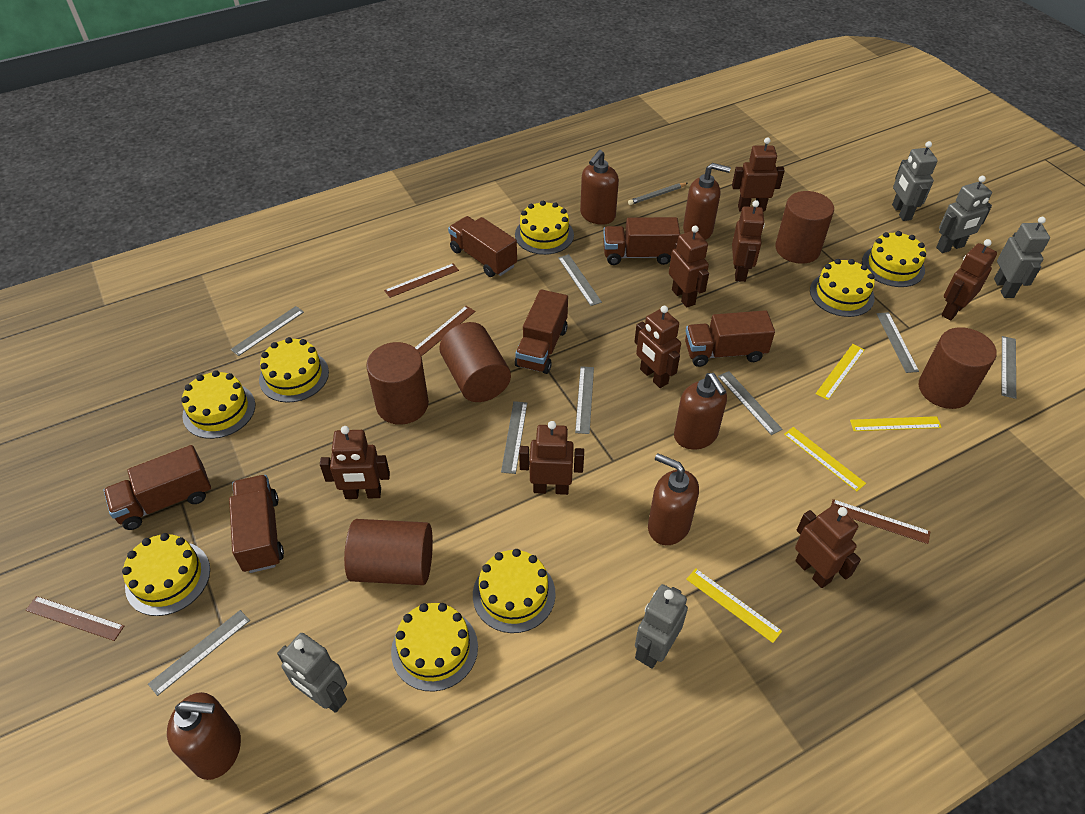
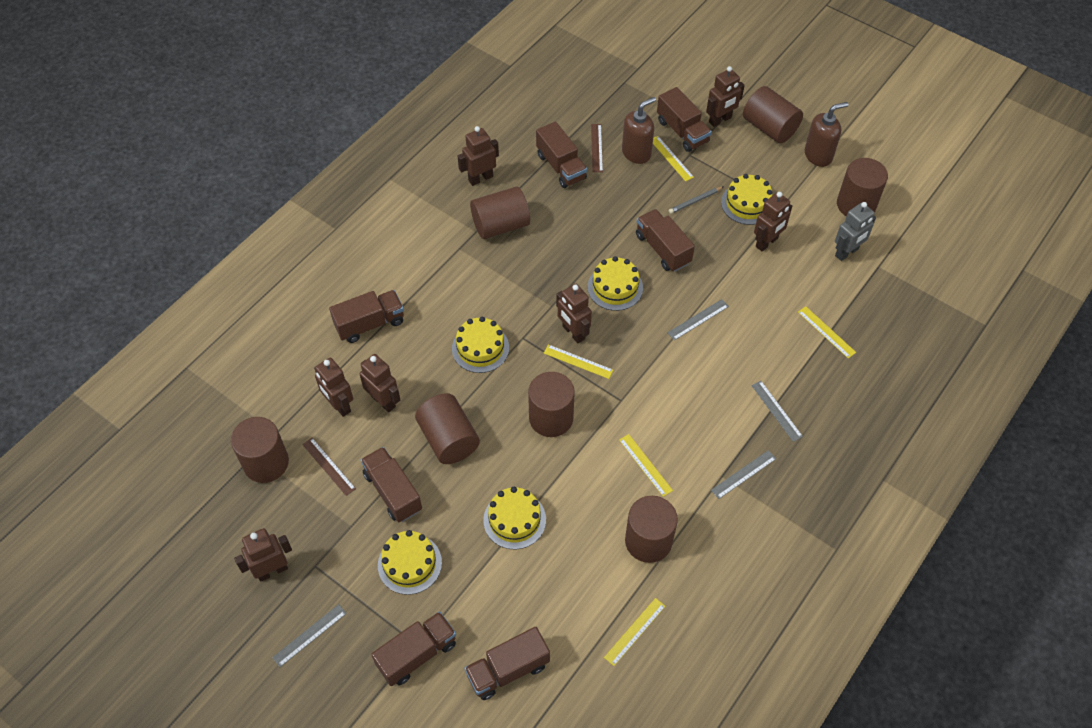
brown cylinder: 5 -> 7
brown robot: 8 -> 7
brown ruler: 4 -> 2
brown soap dispenser: 5 -> 2
brown truck: 6 -> 7
grey robot: 5 -> 1
grey ruler: 8 -> 4
yellow cake: 8 -> 5
yellow ruler: 4 -> 5

